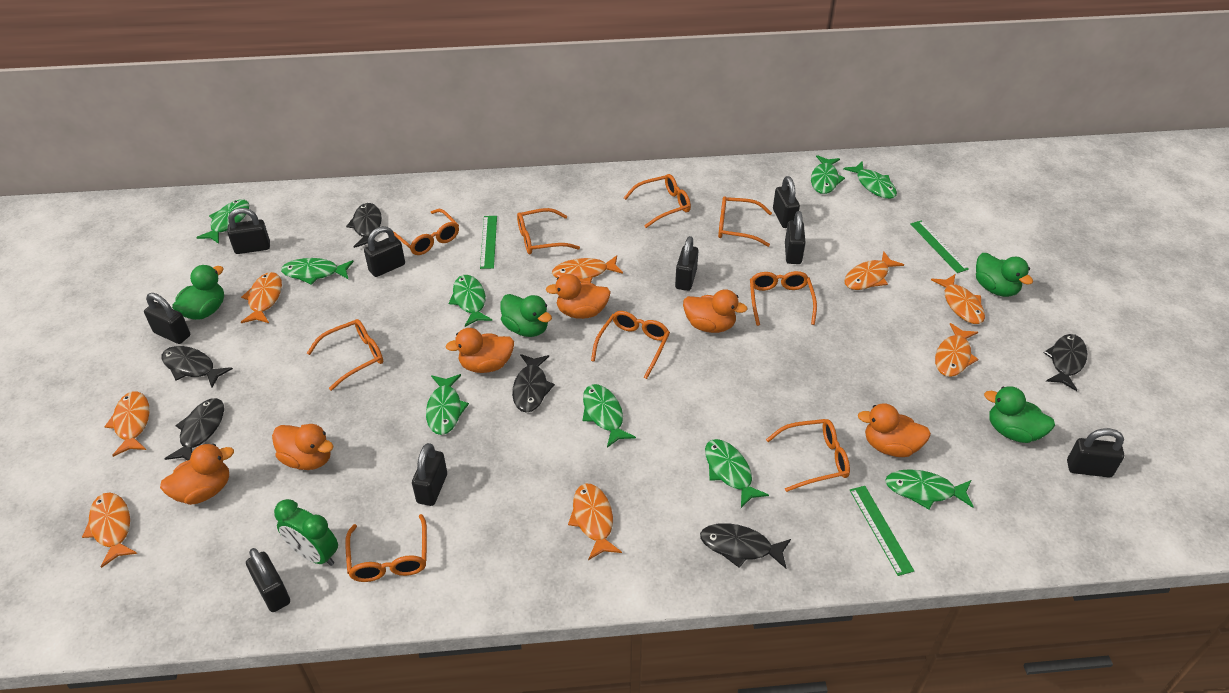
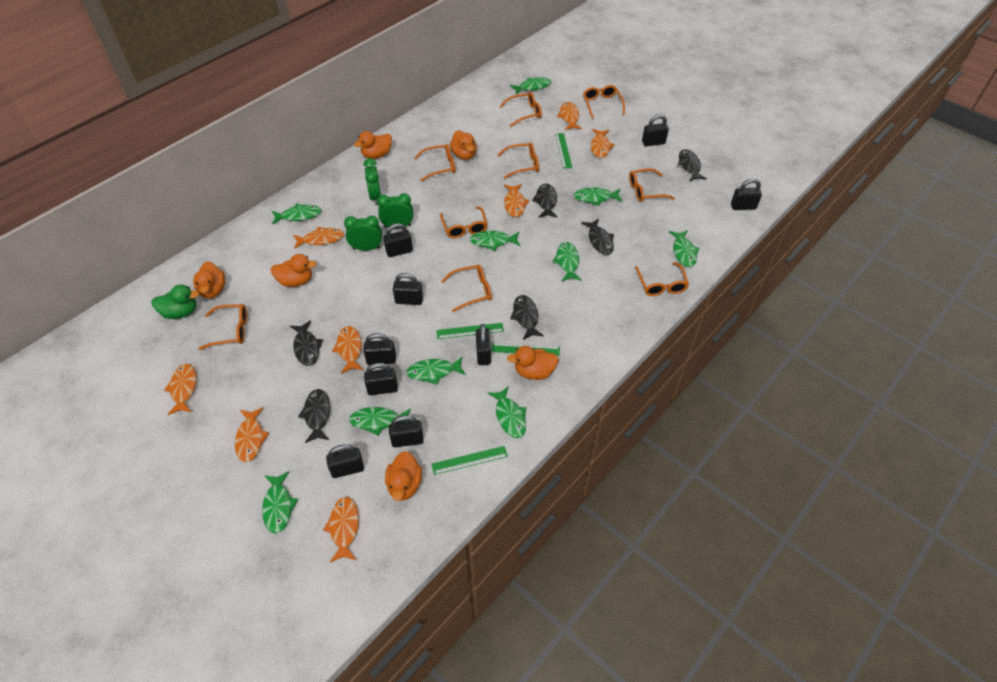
green clock: 1 -> 3
green duck: 4 -> 1
green fish: 9 -> 10
green ruler: 3 -> 4

